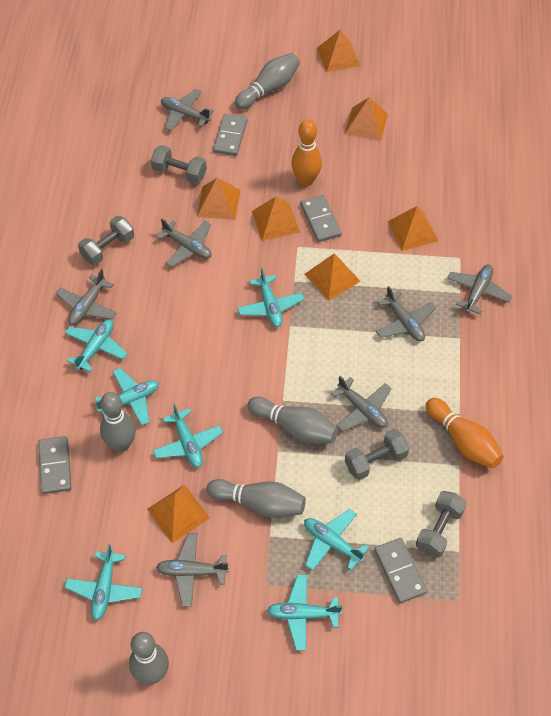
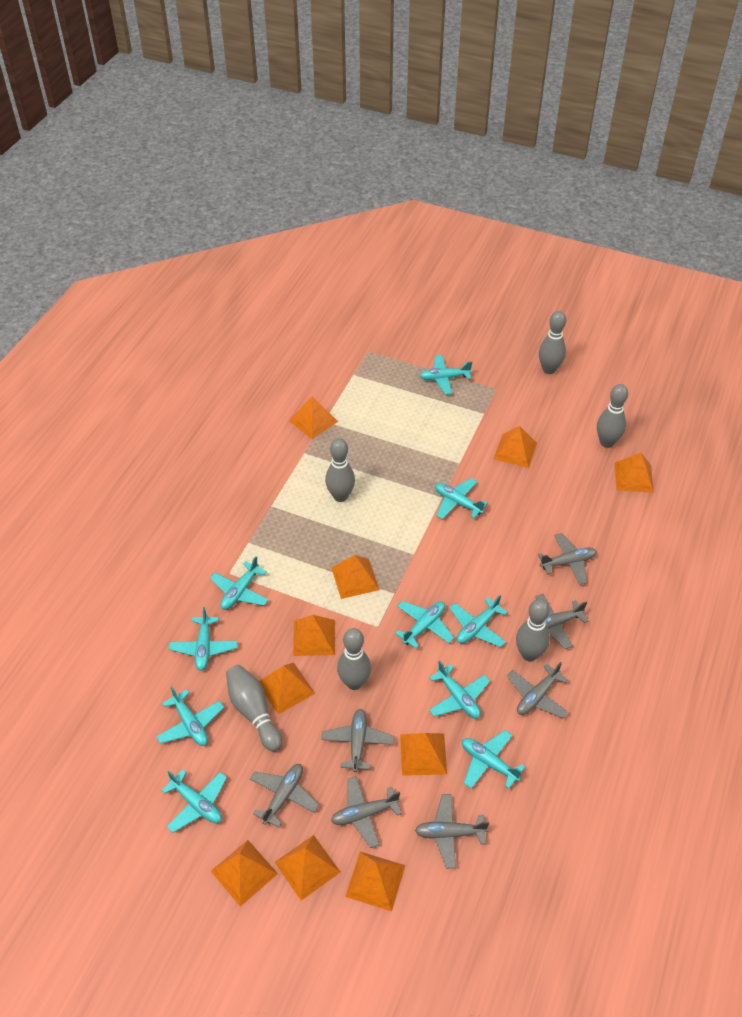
grey bowling pin: 5 -> 6
grey domino: 4 -> 0
grey dumbbell: 4 -> 0
orange bowling pin: 2 -> 0
orange pyramid: 7 -> 10
turquoise plane: 7 -> 10

